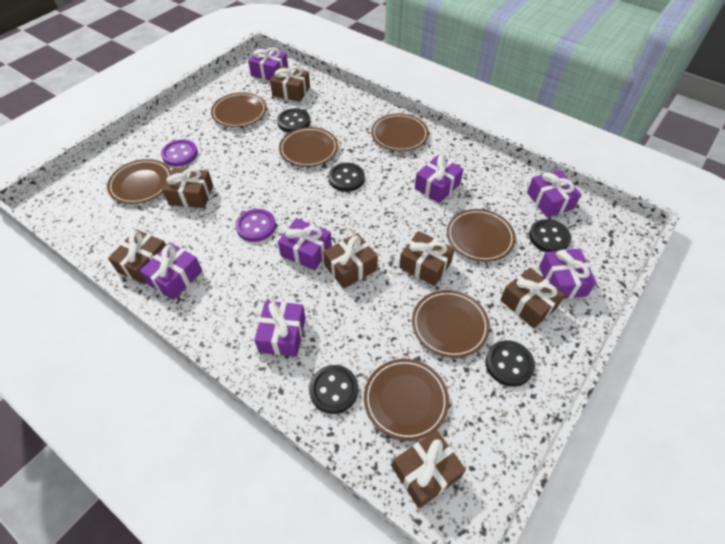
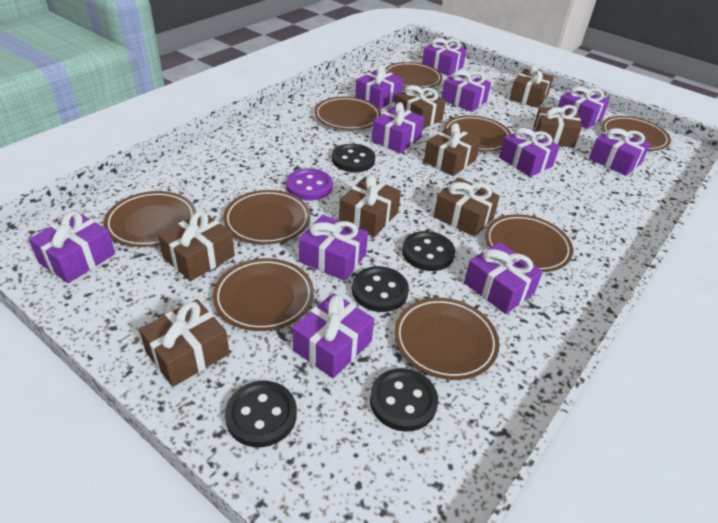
brown gift: 7 -> 8
brown plate: 7 -> 9
purple button: 2 -> 1
purple gift: 7 -> 11

